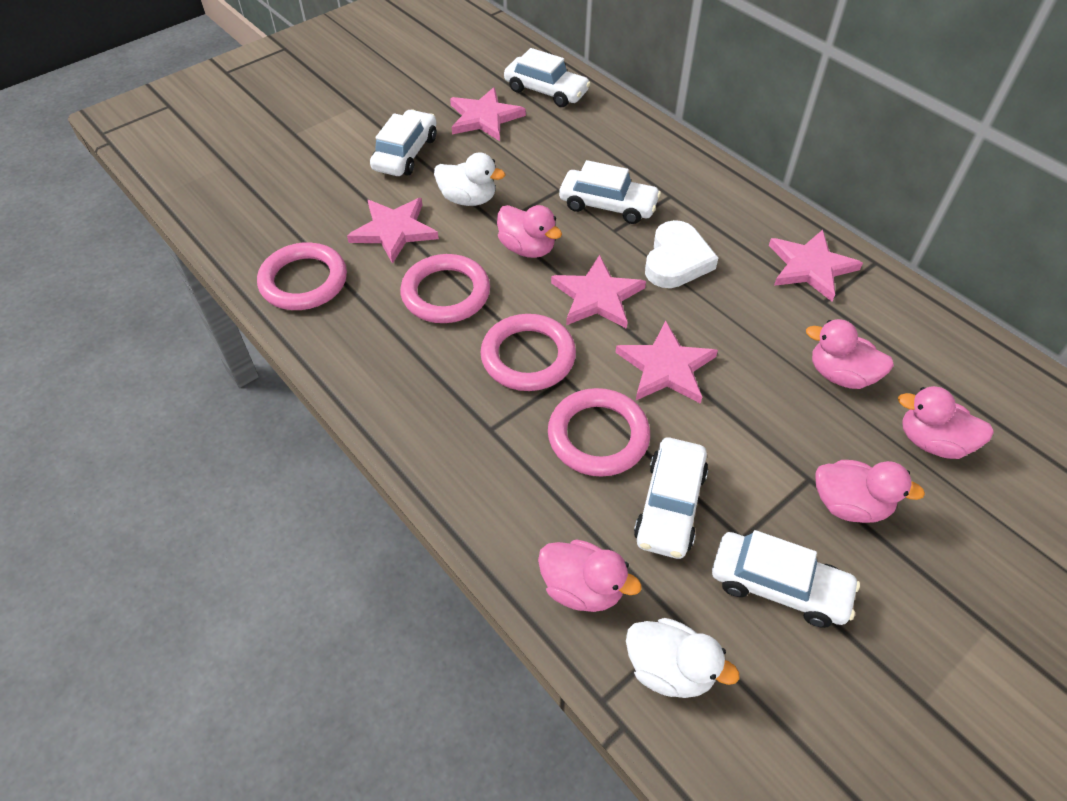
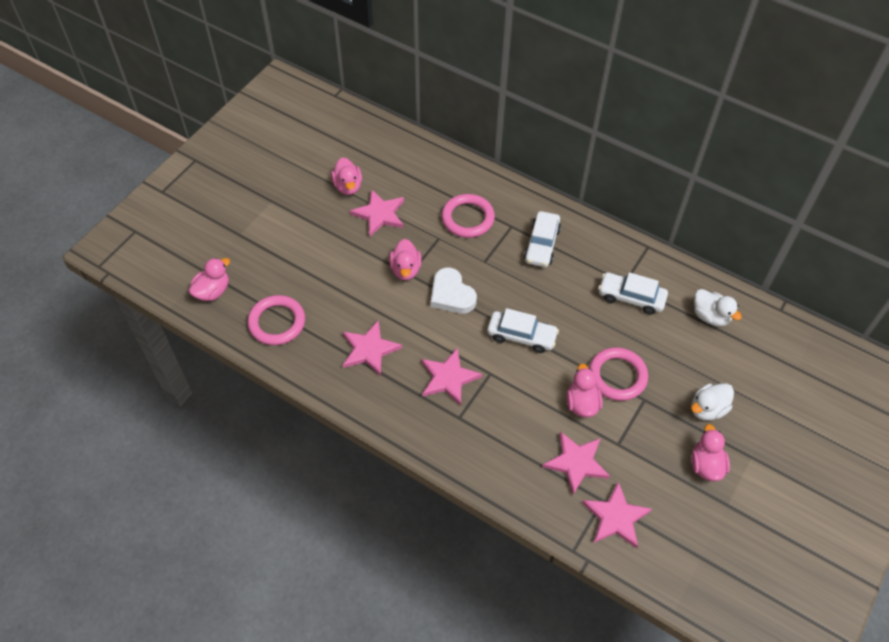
pink ring: 4 -> 3
white car: 5 -> 3

